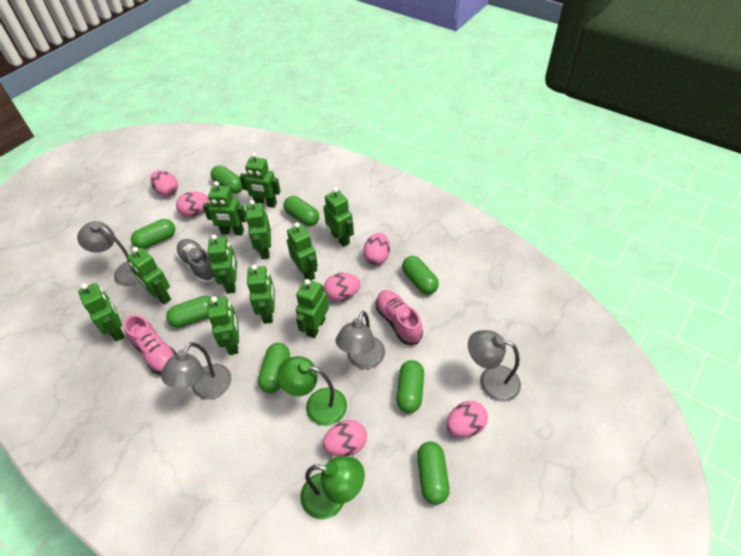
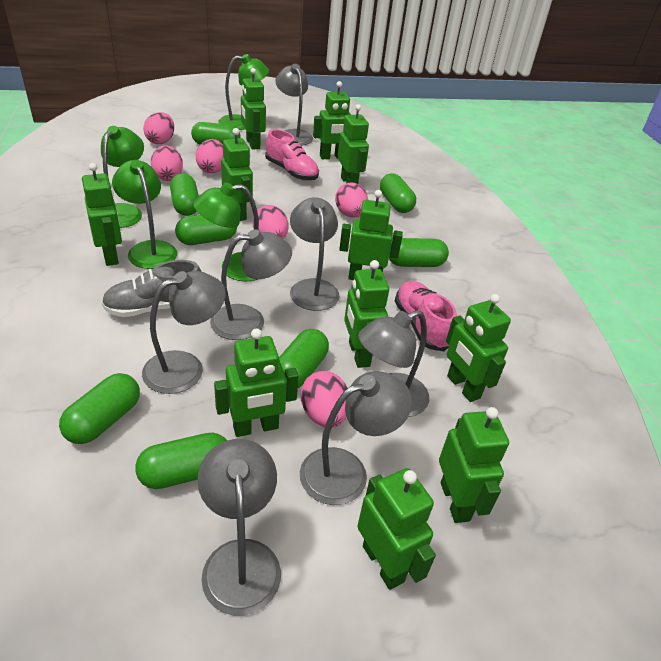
green lamp: 2 -> 4
grey lamp: 4 -> 7

